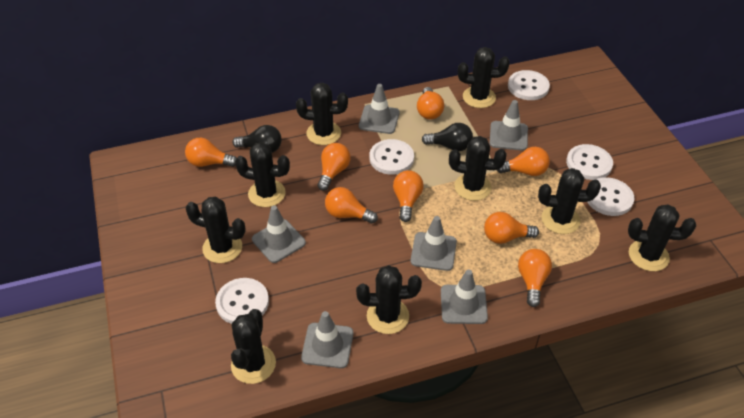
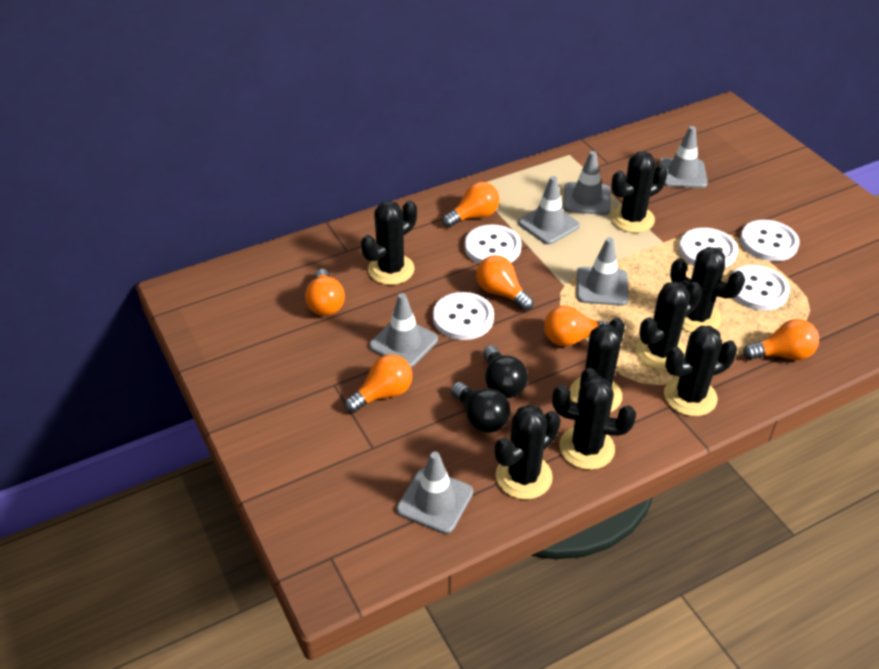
black cactus: 9 -> 8
orange light bulb: 8 -> 6

